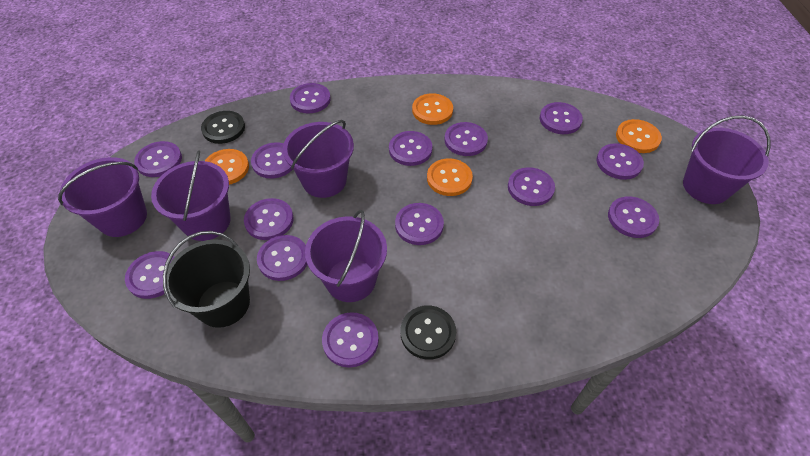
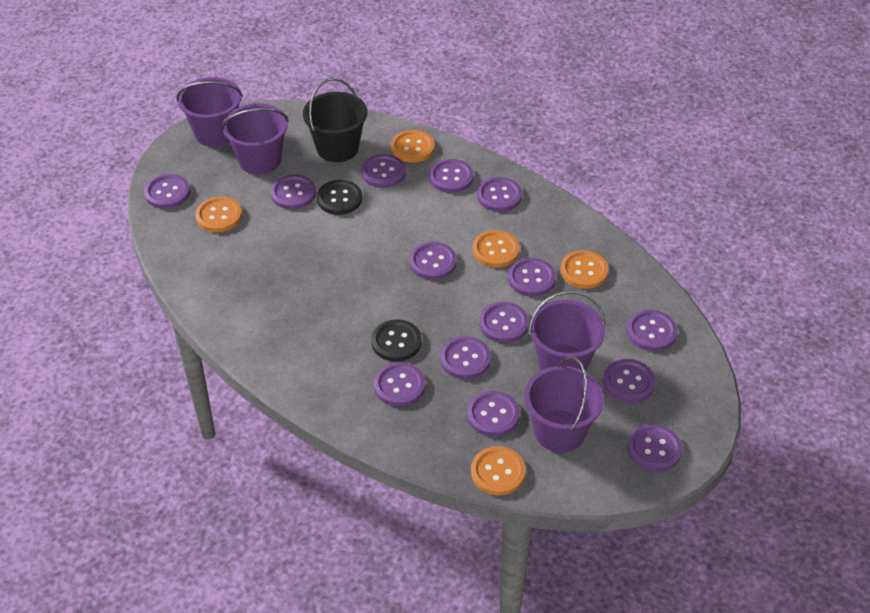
orange button: 4 -> 5
purple bucket: 5 -> 4

